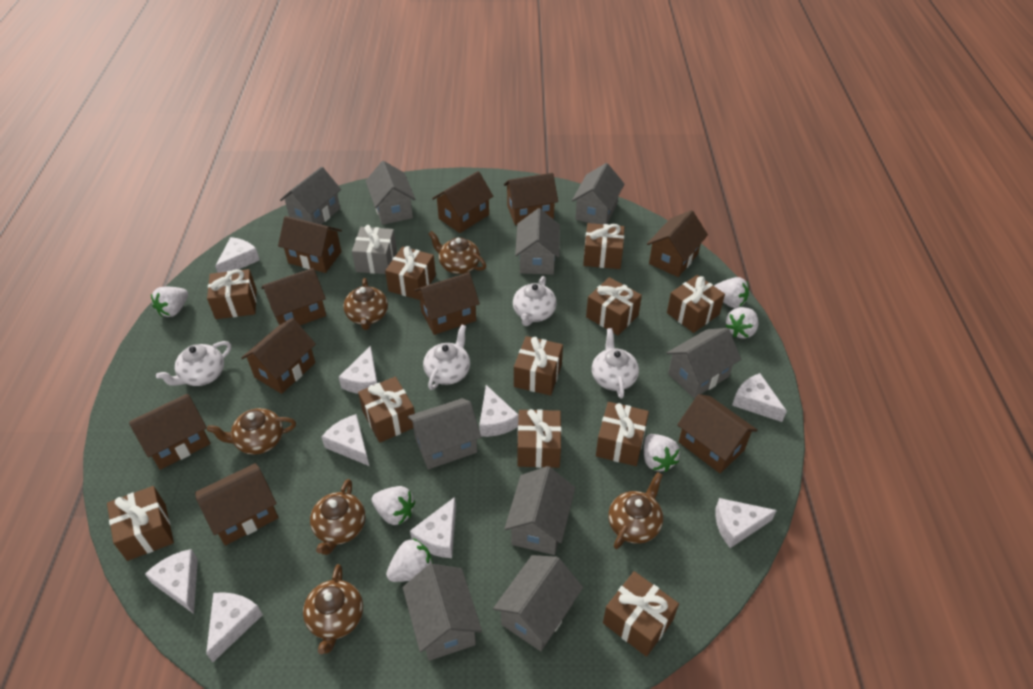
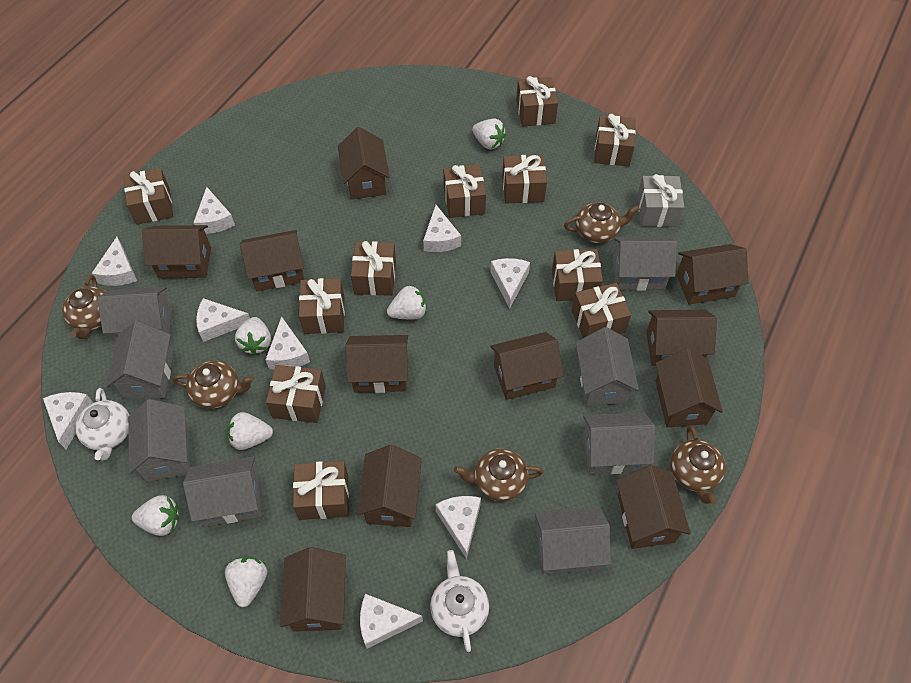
brown house: 10 -> 11
brown teapot: 6 -> 5
grey house: 9 -> 8
white teapot: 4 -> 2

